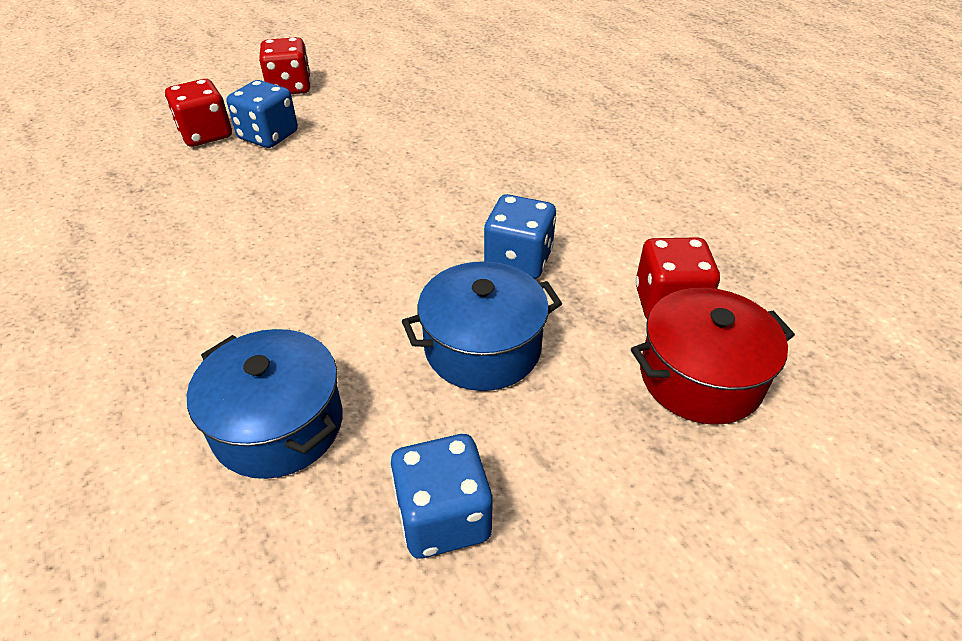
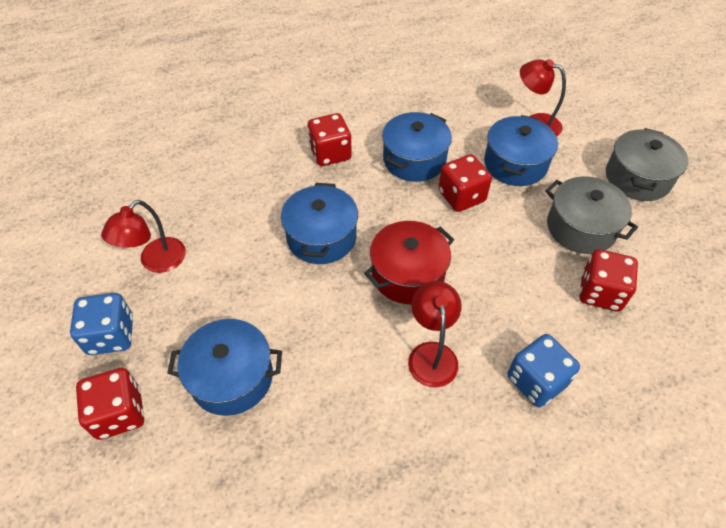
blue dice: 3 -> 2
blue pot: 2 -> 4
grey pot: 0 -> 2
red dice: 3 -> 4
red lamp: 0 -> 3

